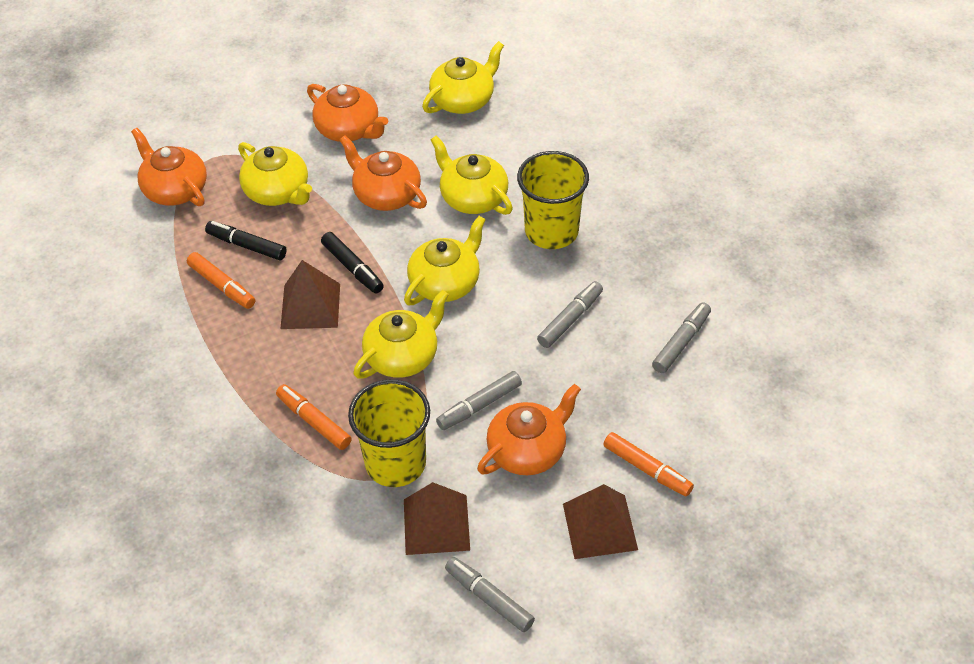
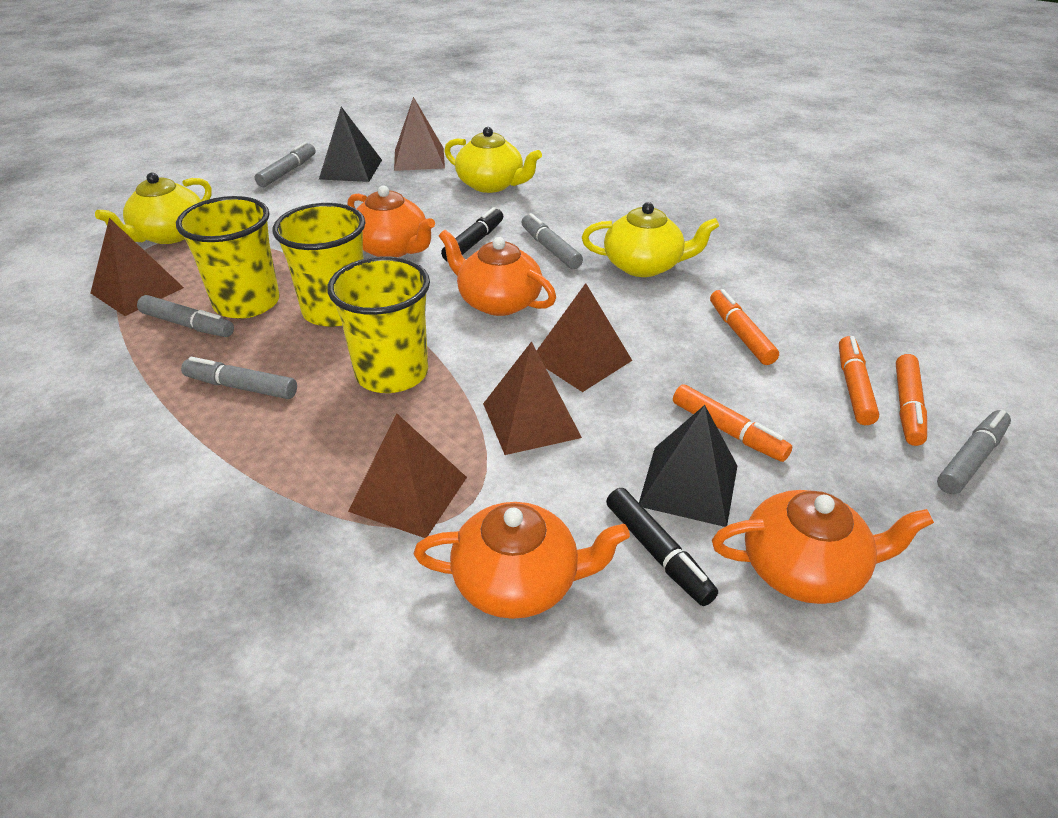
black pyramid: 0 -> 2
brown pyramid: 3 -> 5
grey marker: 4 -> 5
orange marker: 3 -> 4
yellow cup: 2 -> 3
yellow teapot: 5 -> 3

